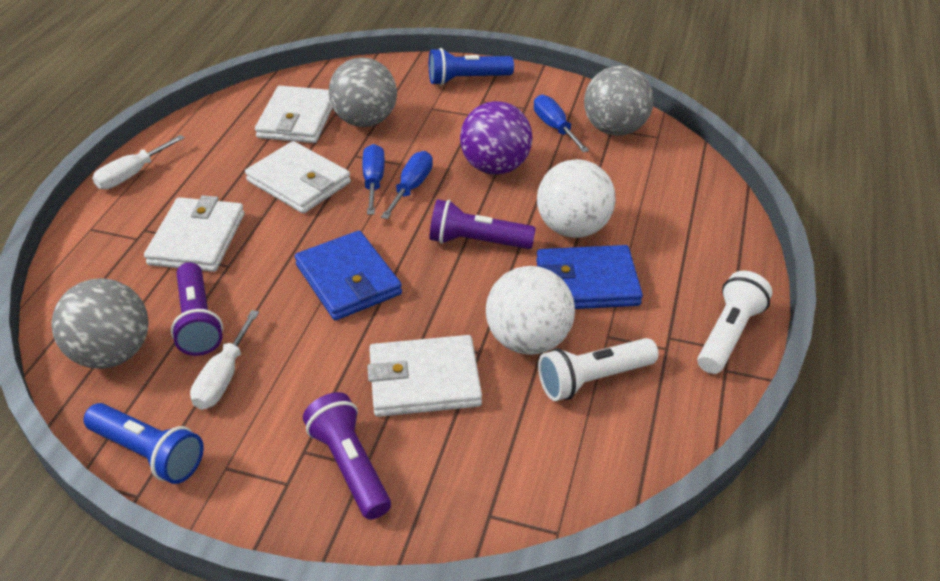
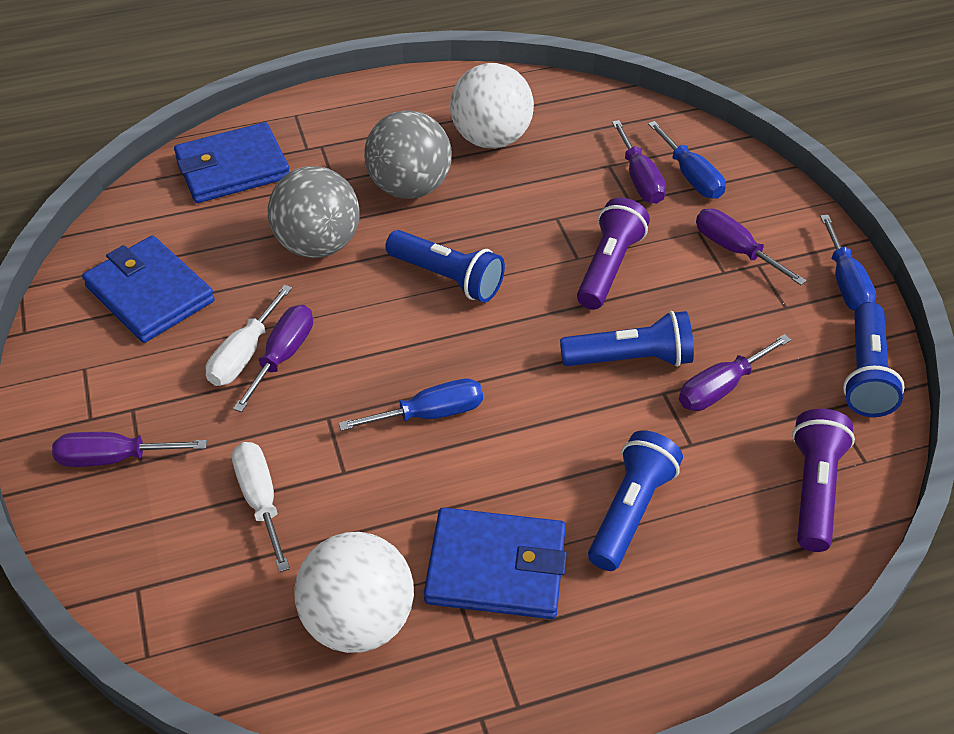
blue flashlight: 2 -> 4
blue wallet: 2 -> 3
grey ball: 3 -> 2
purple ball: 1 -> 0
purple flashlight: 3 -> 2
purple screwdriver: 0 -> 5
white flashlight: 2 -> 0
white wallet: 4 -> 0

